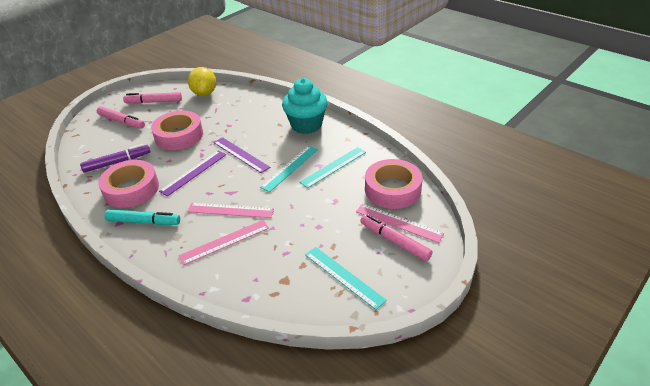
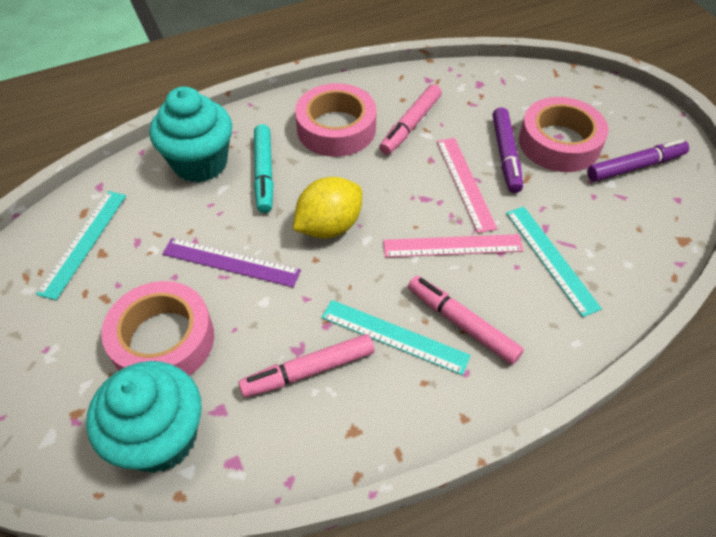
pink ruler: 3 -> 2
purple marker: 1 -> 2
purple ruler: 2 -> 1
turquoise cupcake: 1 -> 2

